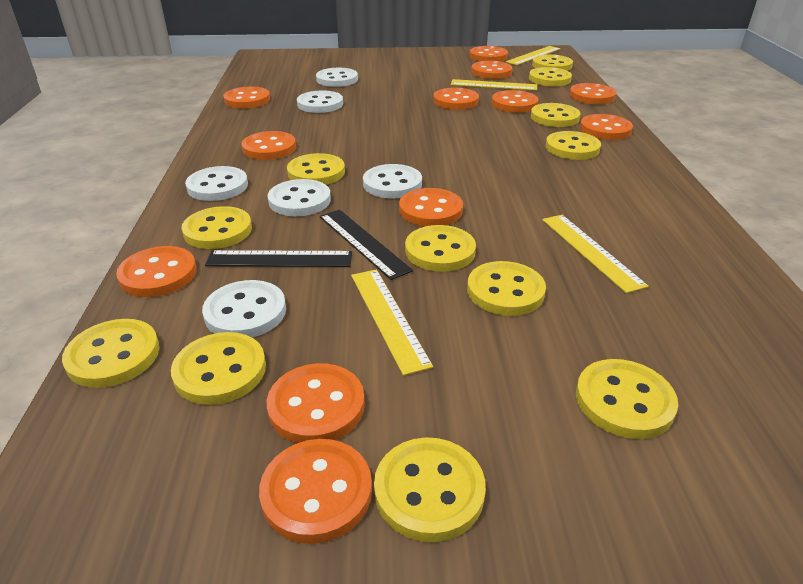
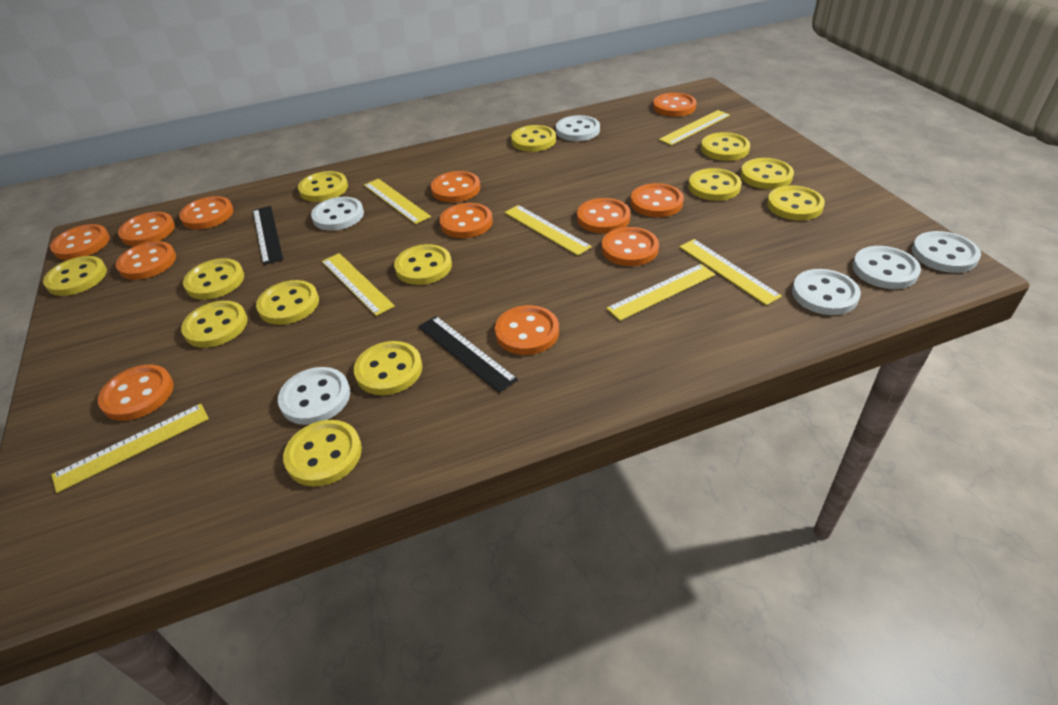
yellow button: 12 -> 13
yellow ruler: 4 -> 7

